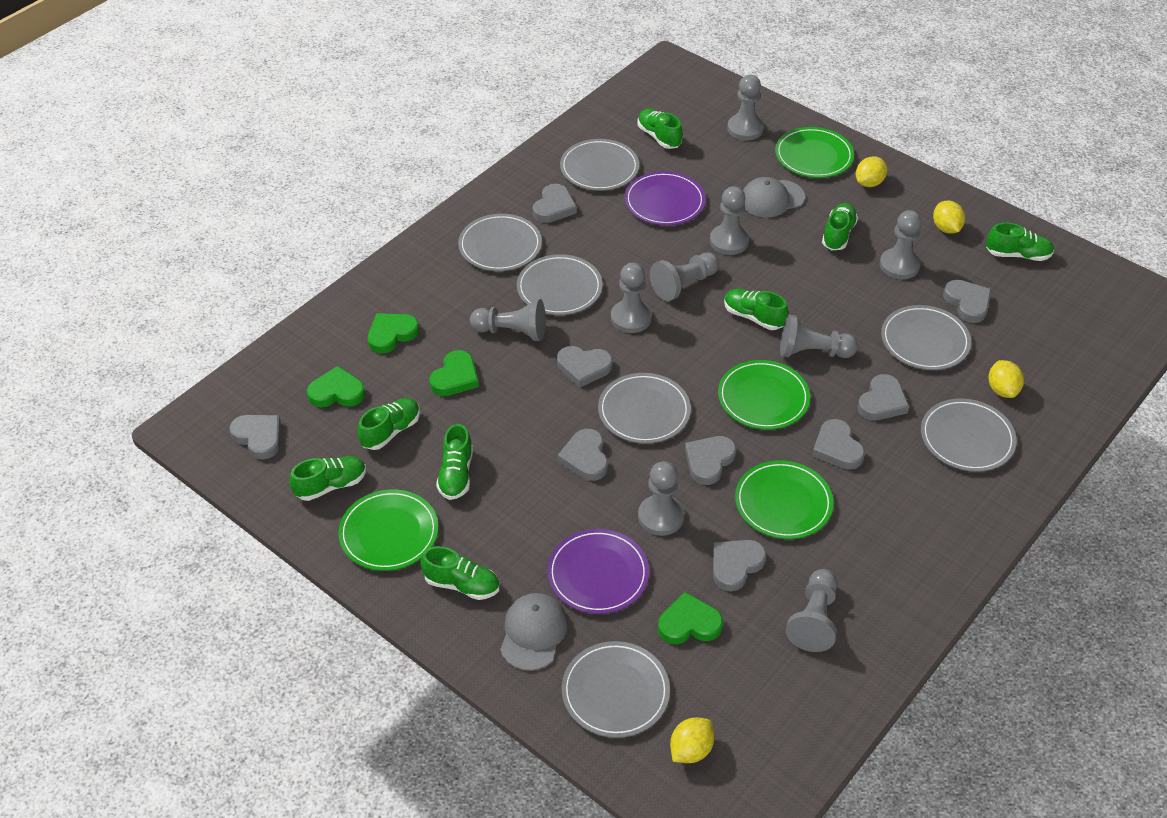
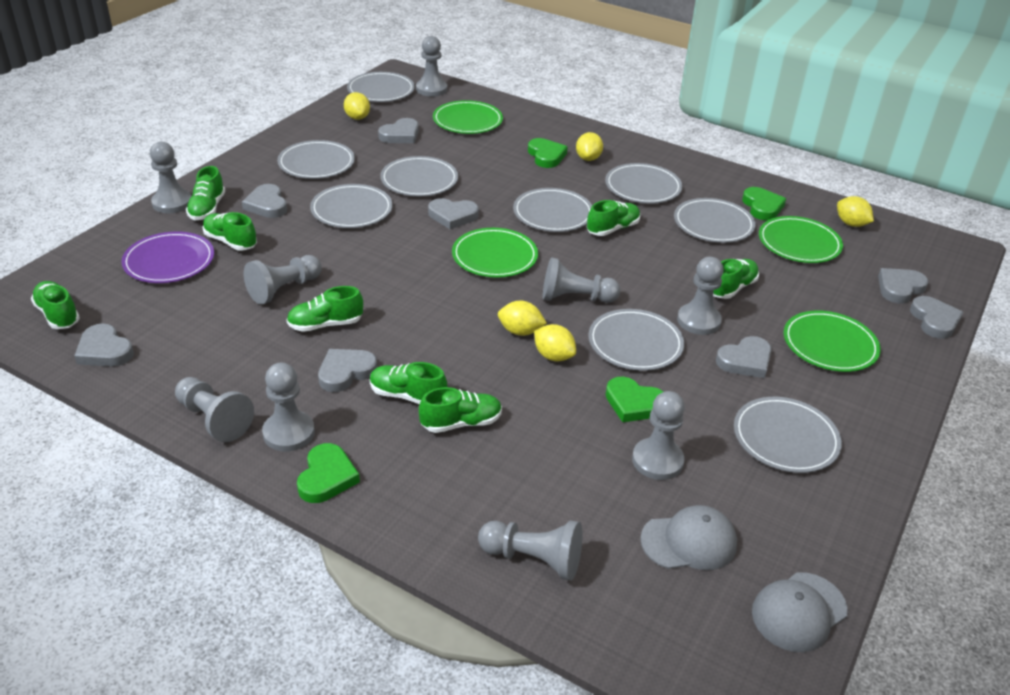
grey heart: 9 -> 8
grey plate: 7 -> 9
purple plate: 2 -> 1
yellow lemon: 4 -> 5

